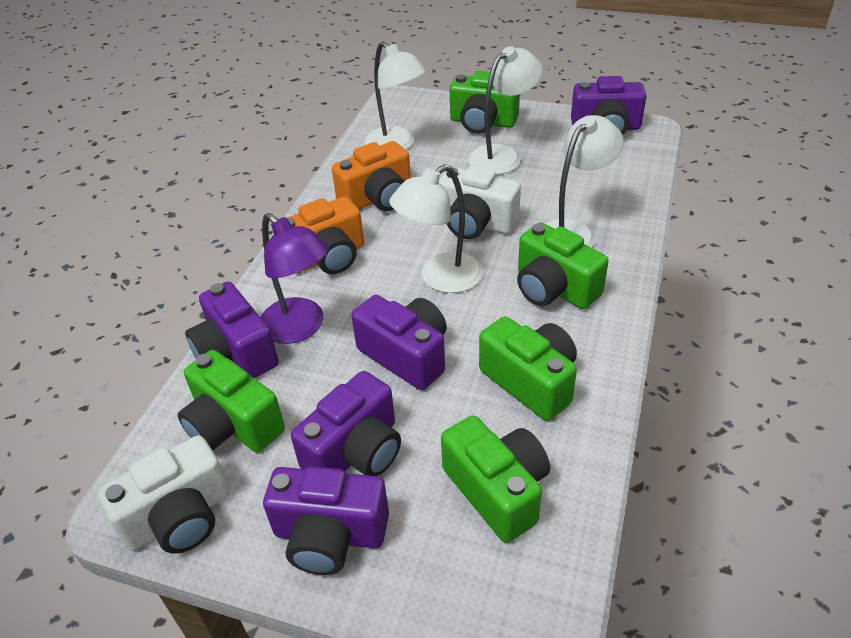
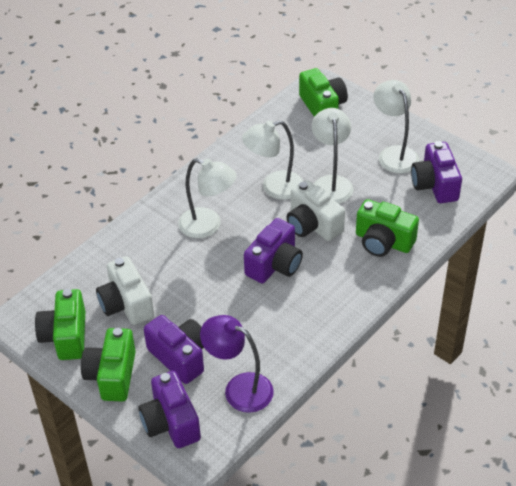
green camera: 5 -> 4
orange camera: 2 -> 0
purple camera: 5 -> 4

